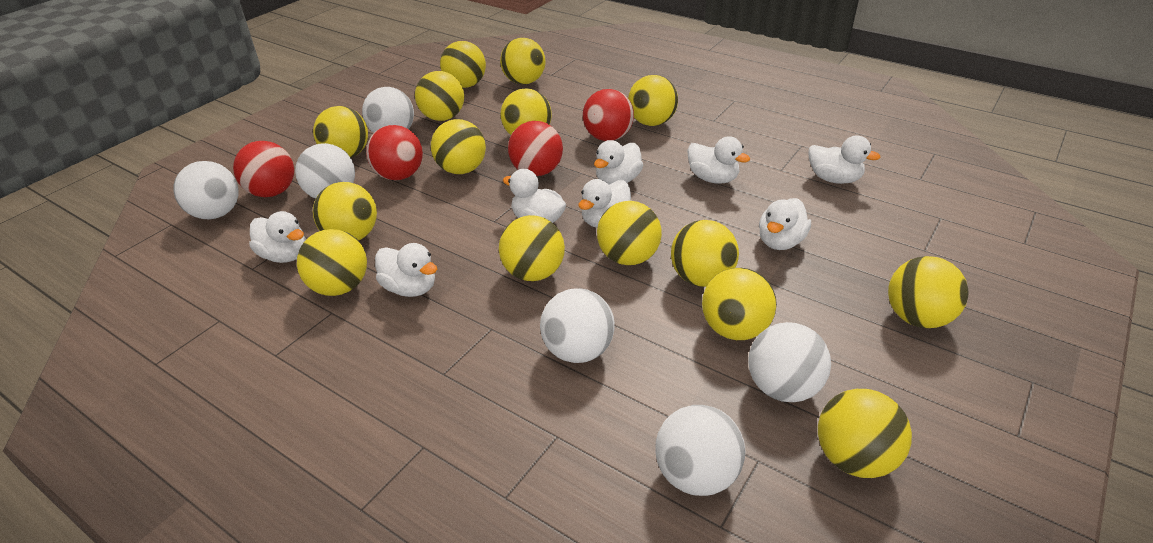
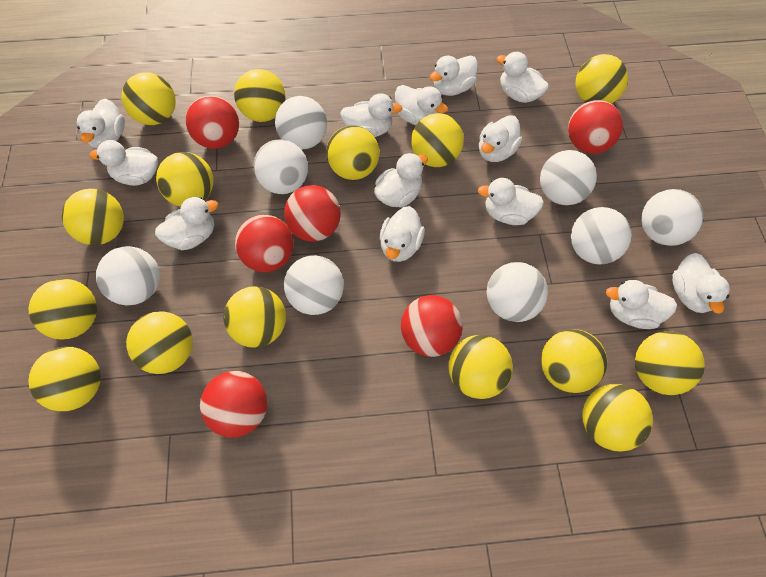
red ball: 4 -> 6
white ball: 6 -> 8
white duck: 8 -> 13

